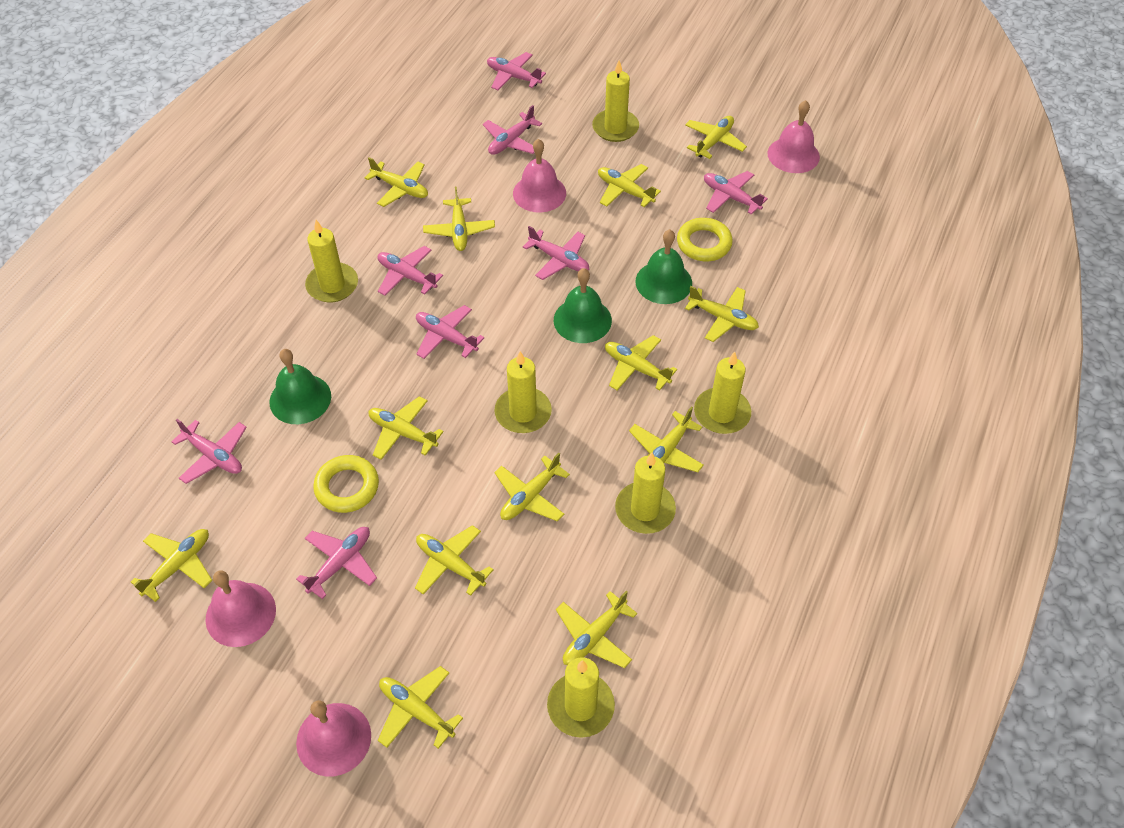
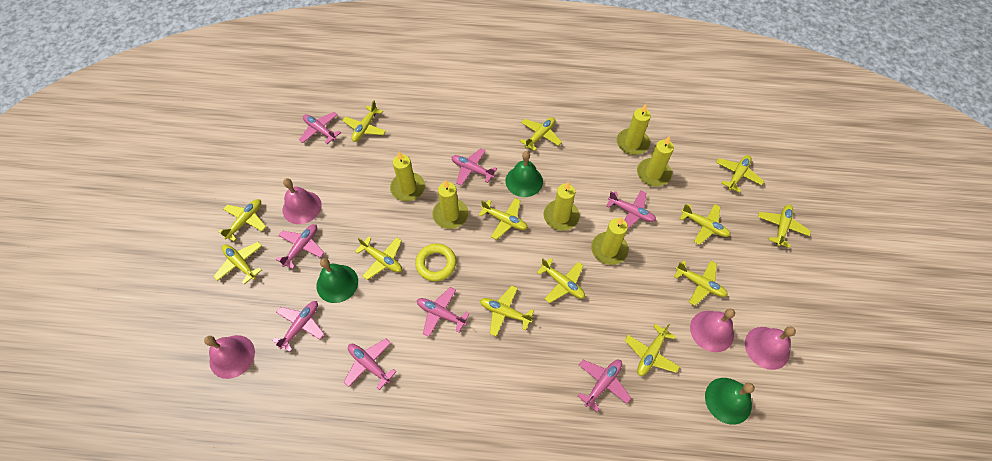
yellow ring: 2 -> 1

